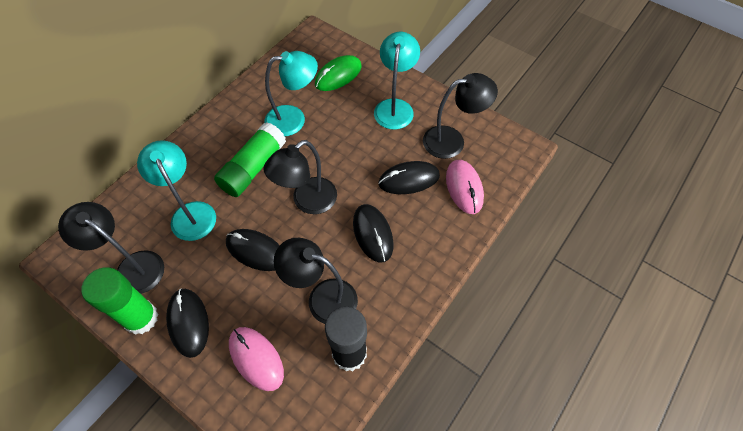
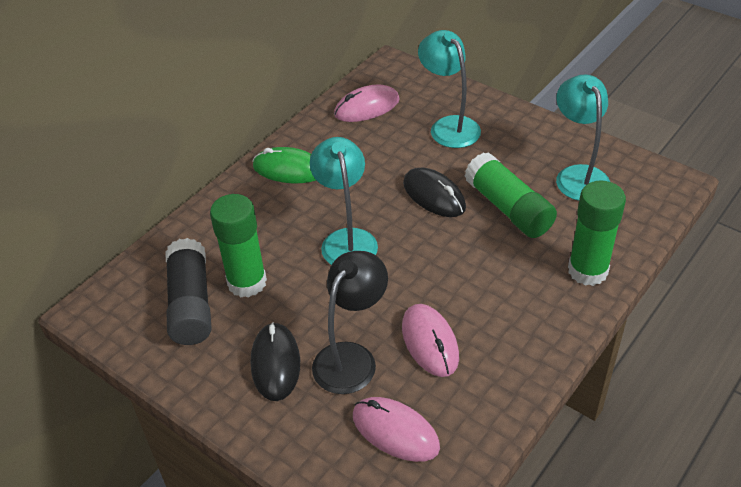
black lamp: 4 -> 1
black mouse: 4 -> 2
green glue stick: 2 -> 3
pink mouse: 2 -> 3

